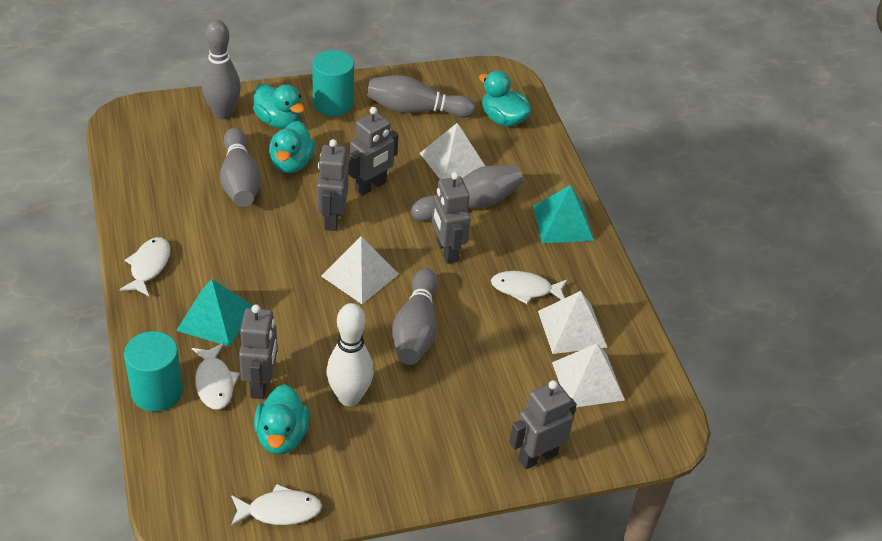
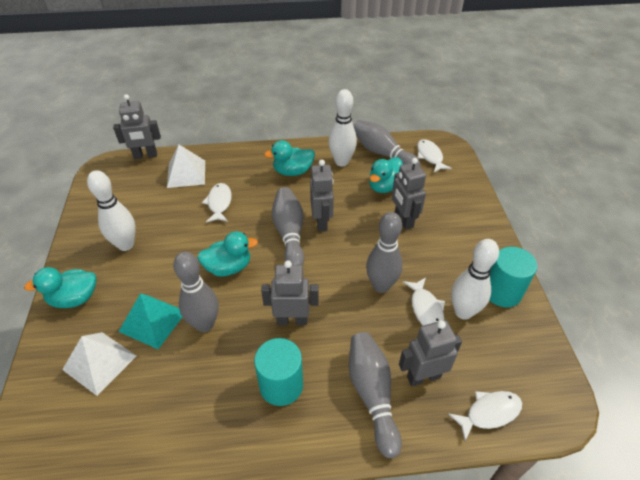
turquoise pyramid: 2 -> 1
white bowling pin: 1 -> 3
white pyramid: 4 -> 2

